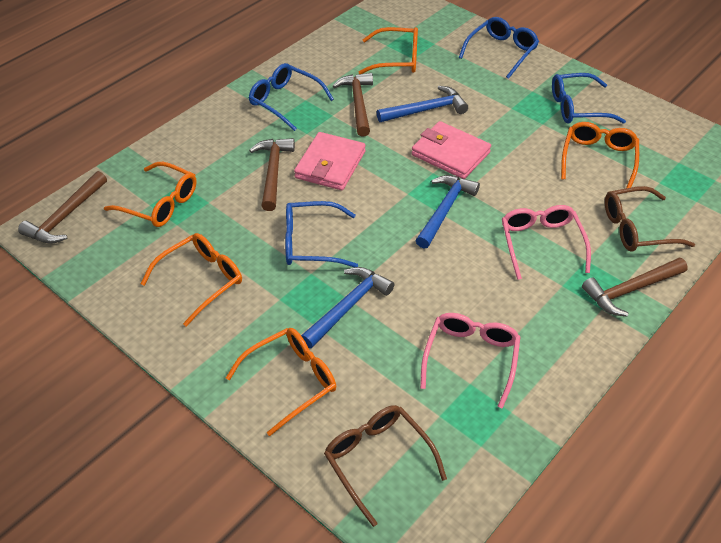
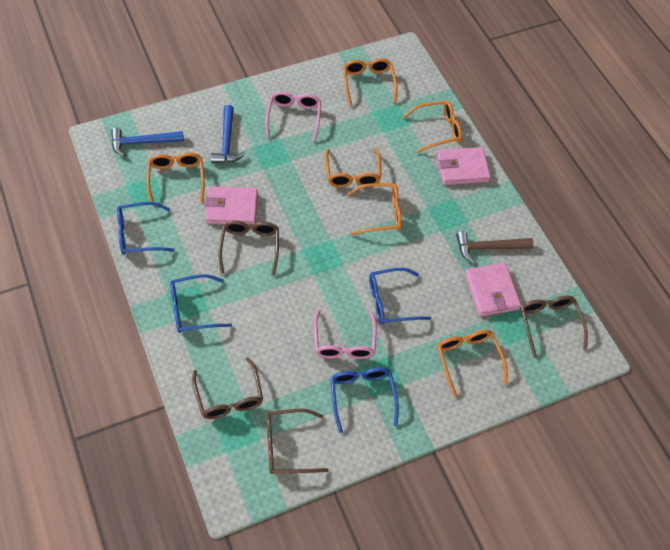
blue hammer: 3 -> 2
brown glasses: 2 -> 4
brown hammer: 4 -> 1
orange glasses: 5 -> 6
pink wallet: 2 -> 3

